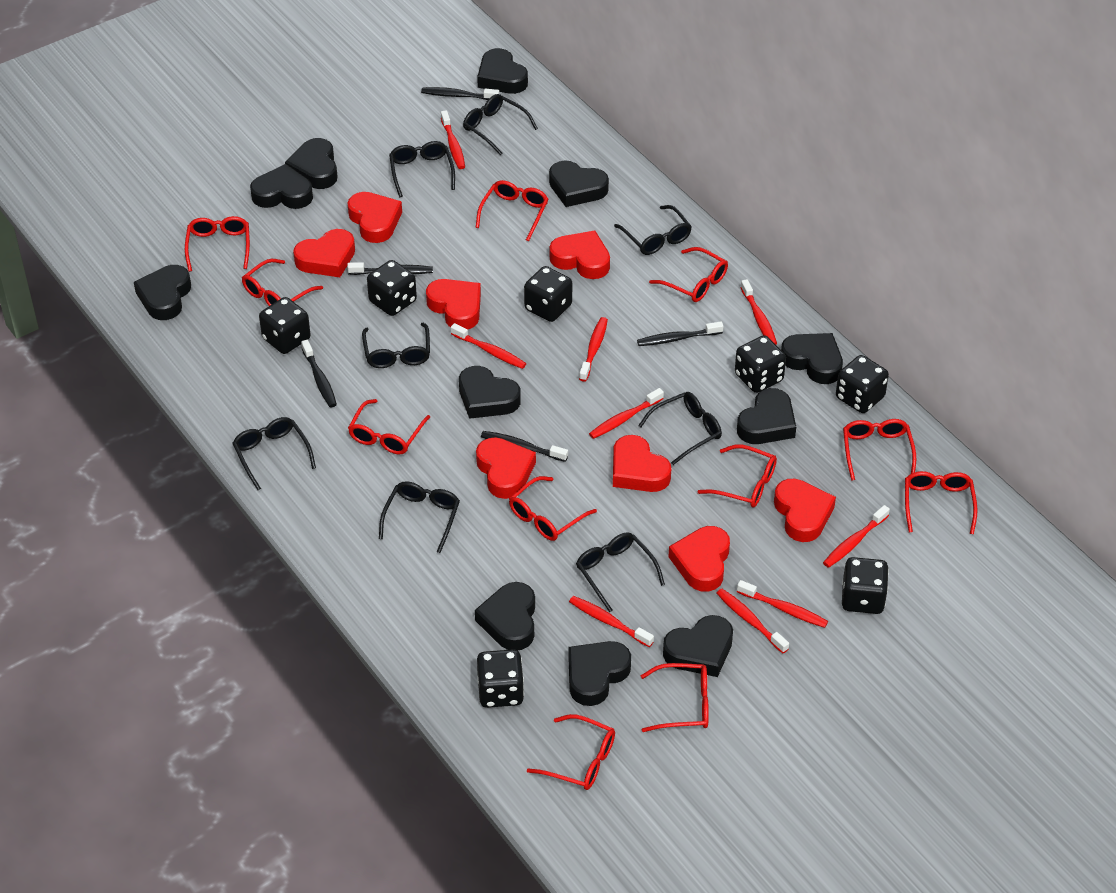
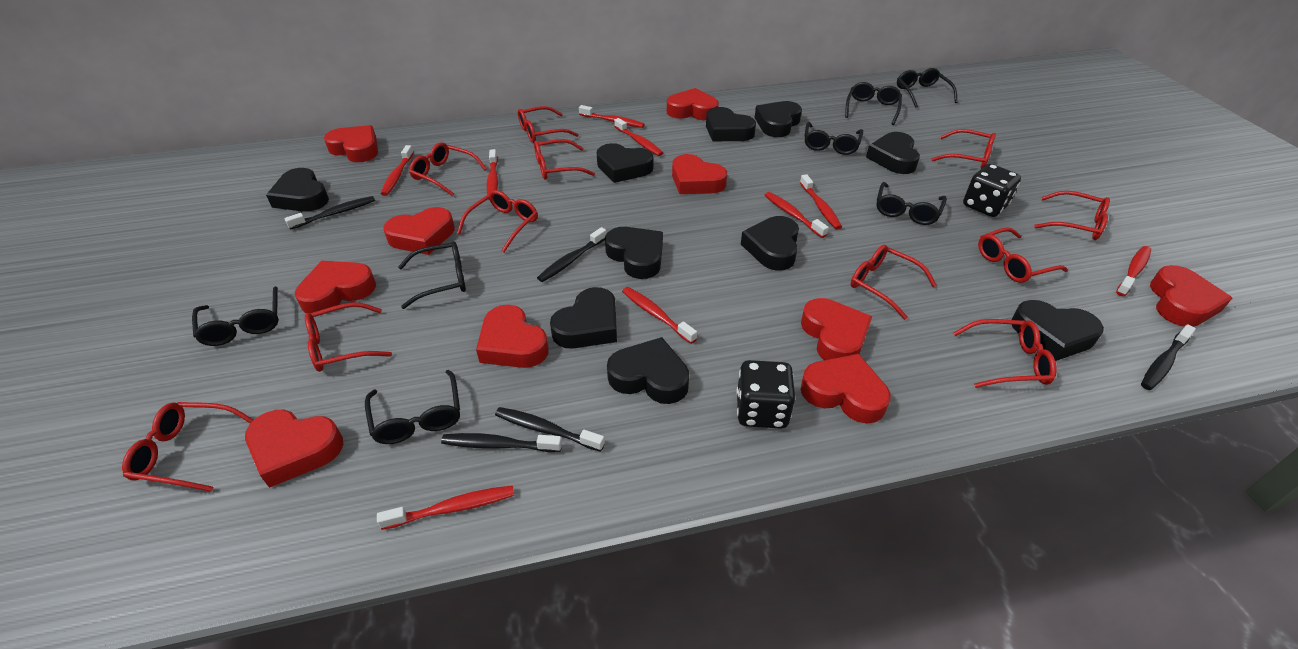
black dice: 7 -> 2
black glasses: 8 -> 7
black heart: 11 -> 10
red heart: 8 -> 10

